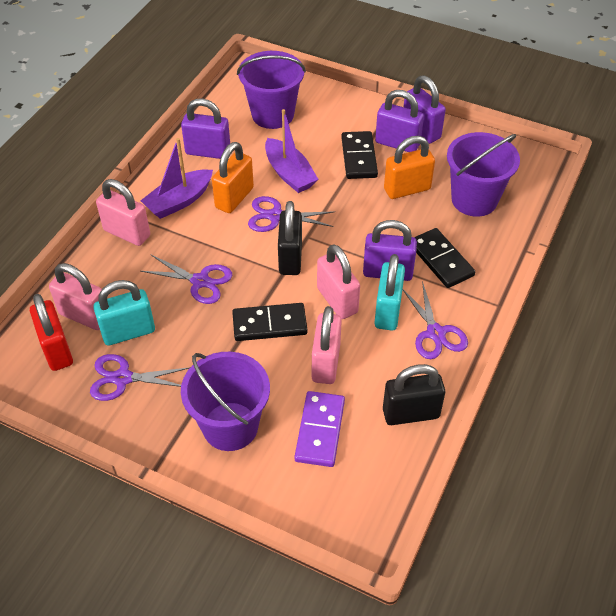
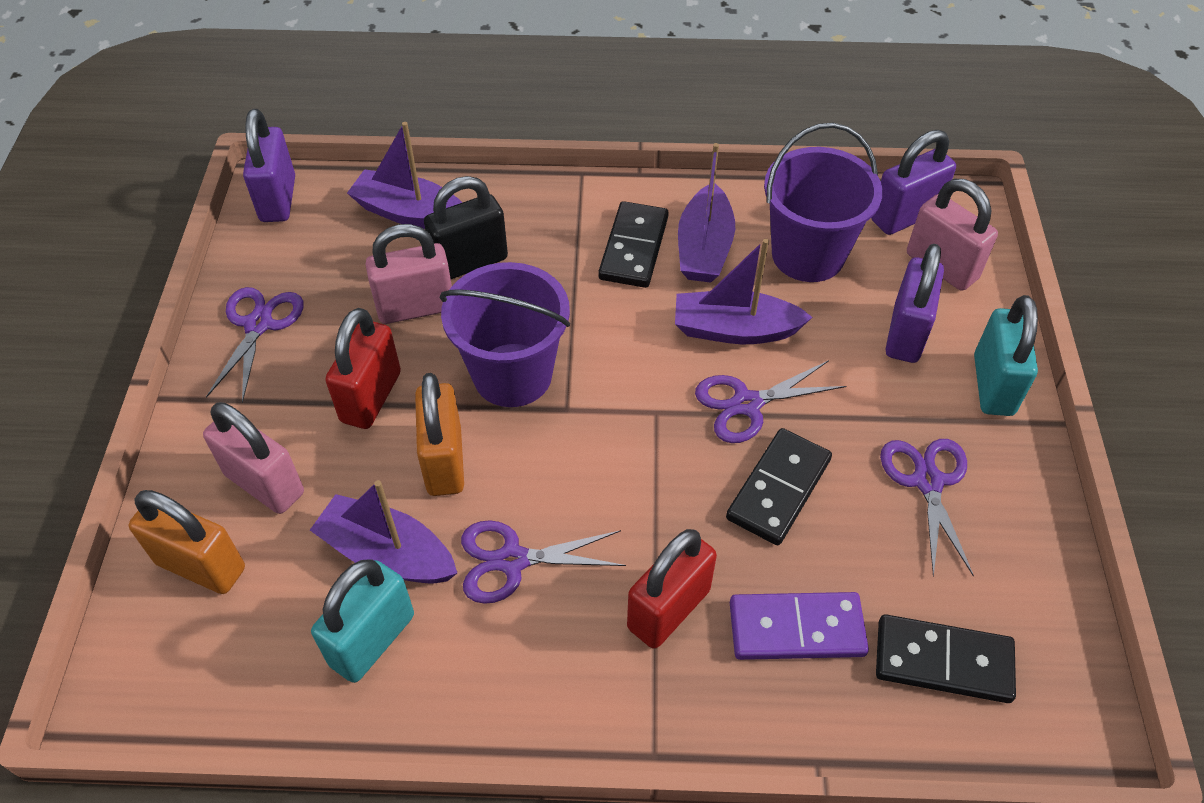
black padlock: 2 -> 1
pink padlock: 4 -> 3
purple boat: 2 -> 4
purple bucket: 3 -> 2
purple padlock: 4 -> 3
red padlock: 1 -> 2

